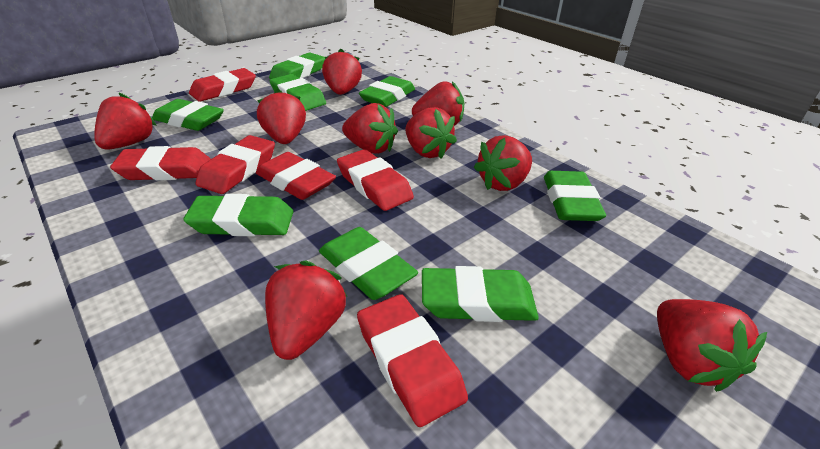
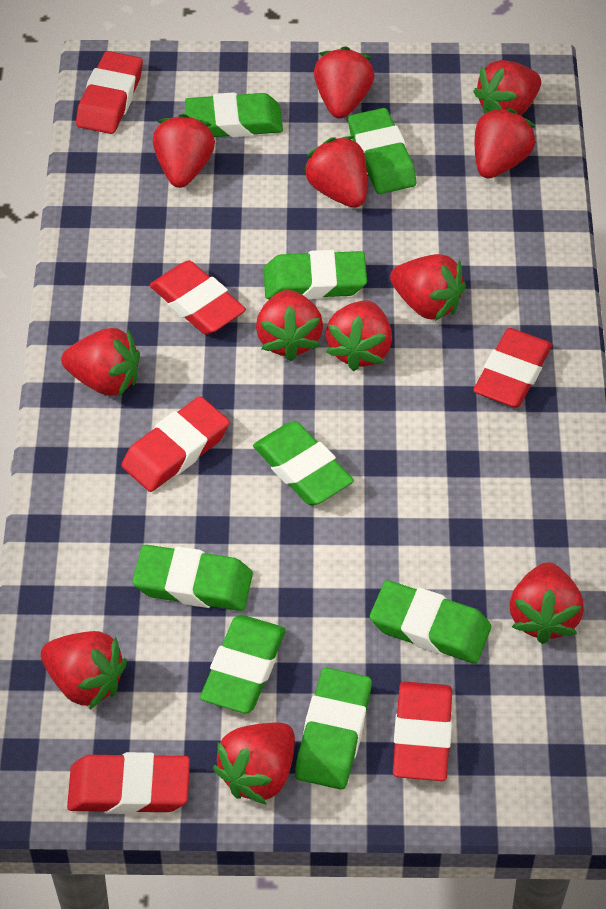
red strawberry: 9 -> 12

